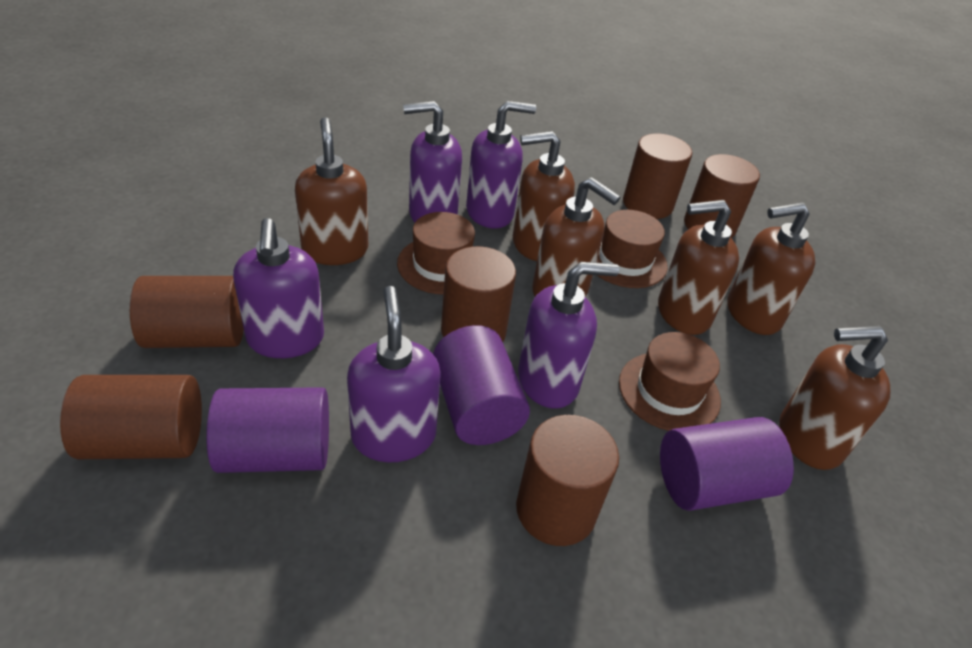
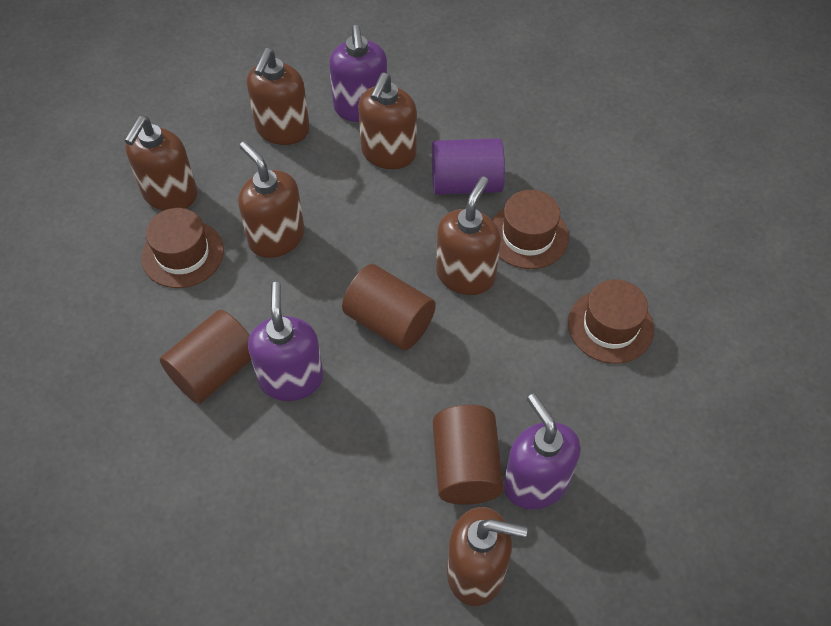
brown cylinder: 6 -> 3
purple cylinder: 3 -> 1
purple soap dispenser: 5 -> 3

